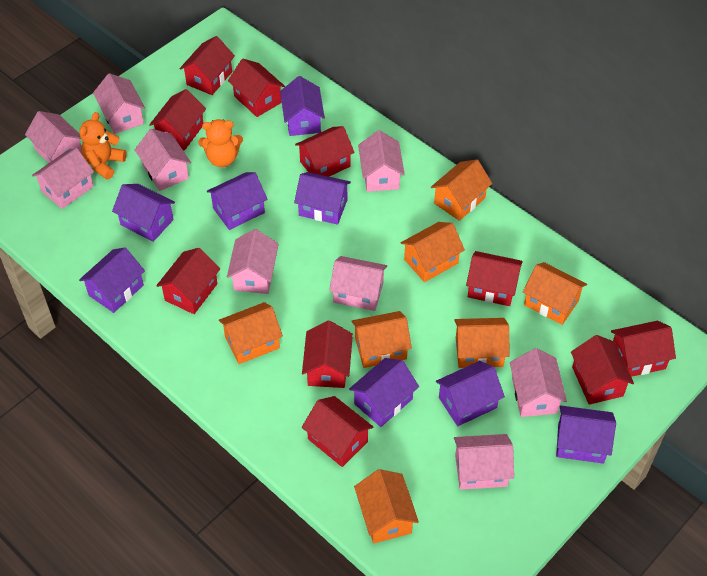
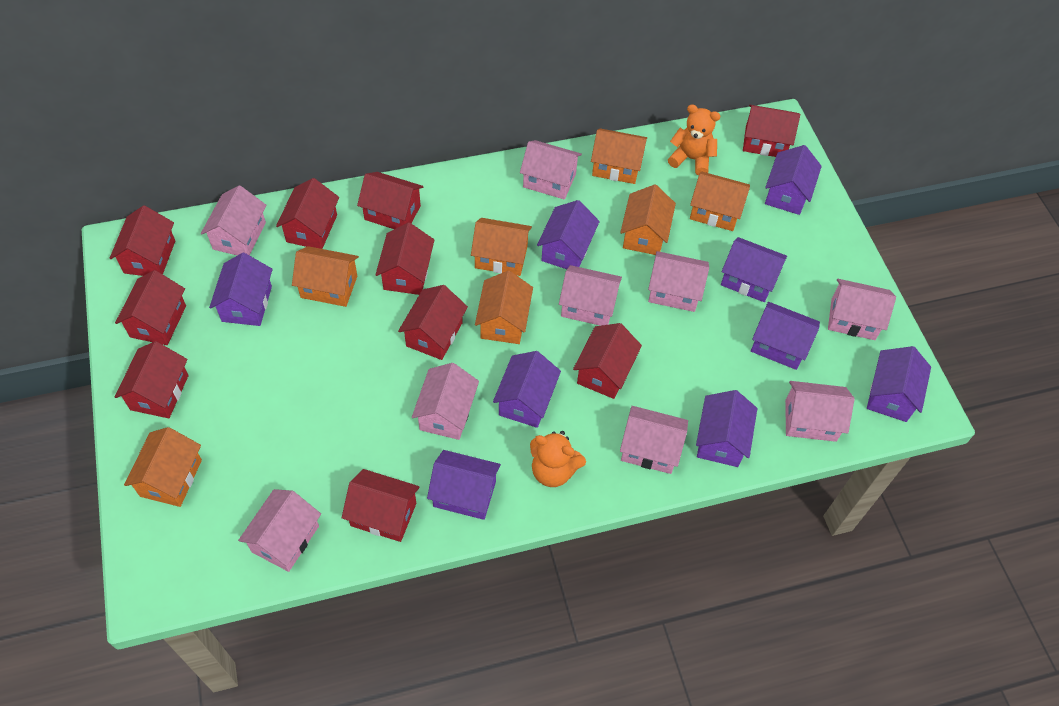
purple house: 8 -> 9

